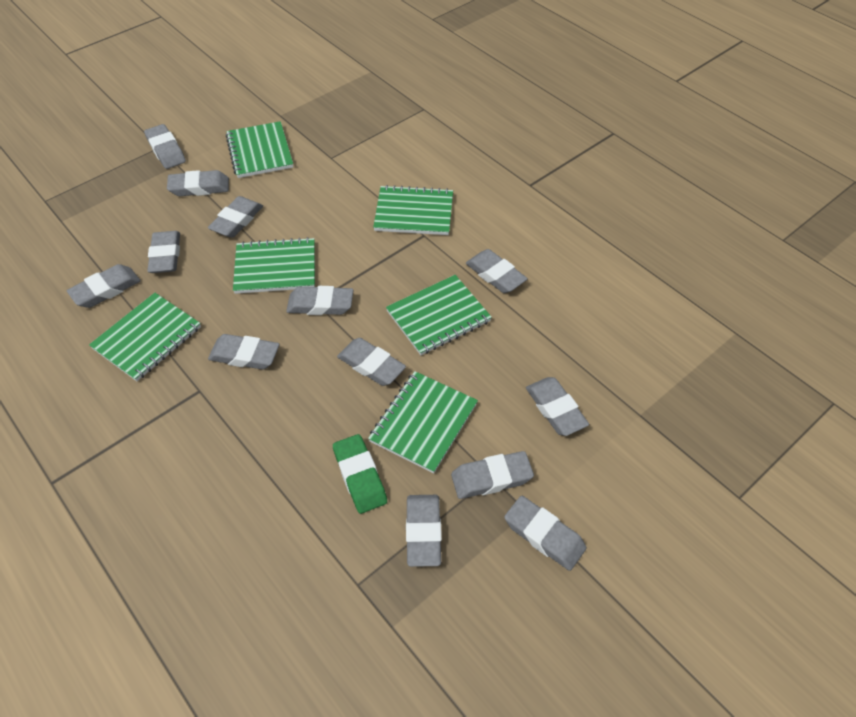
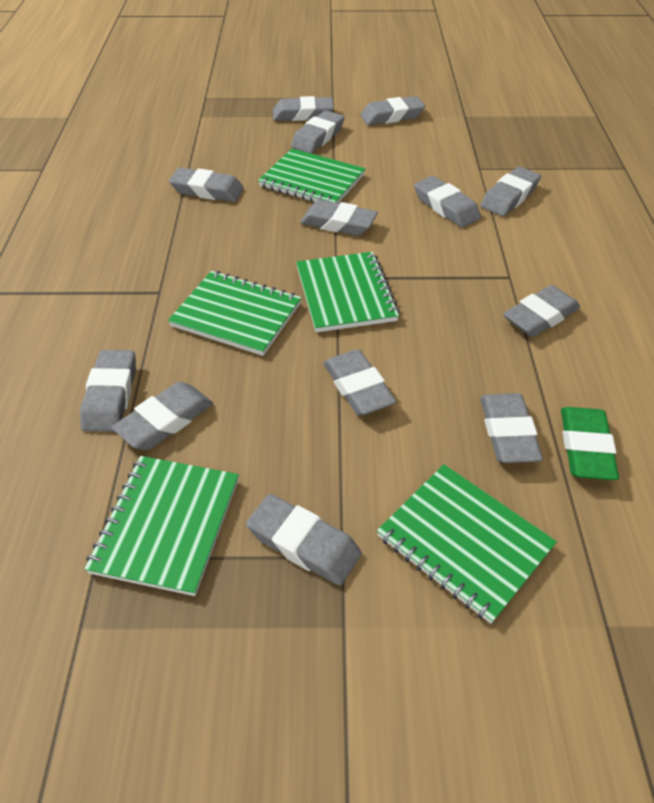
green notebook: 6 -> 5

